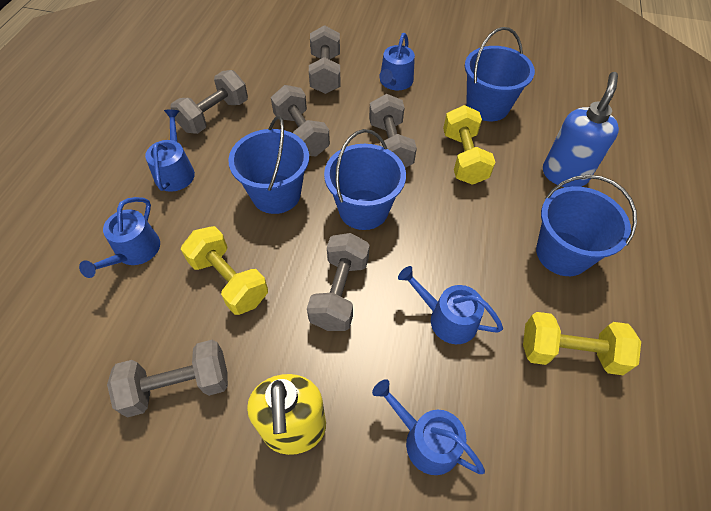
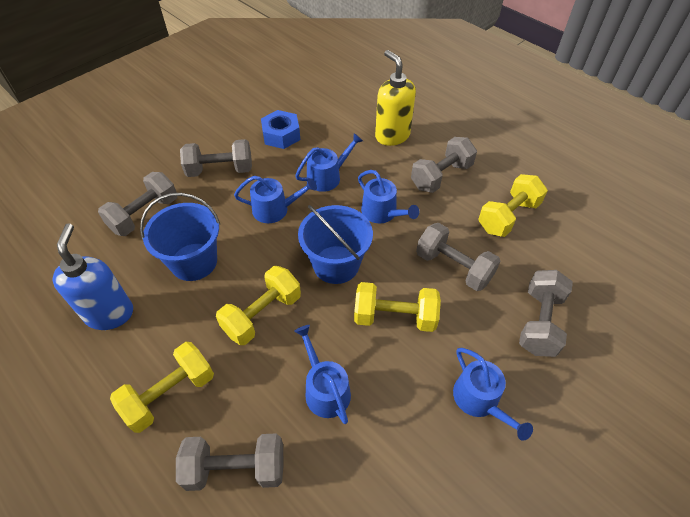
blue bucket: 4 -> 2
blue nut: 0 -> 1
yellow dumbbell: 3 -> 4

